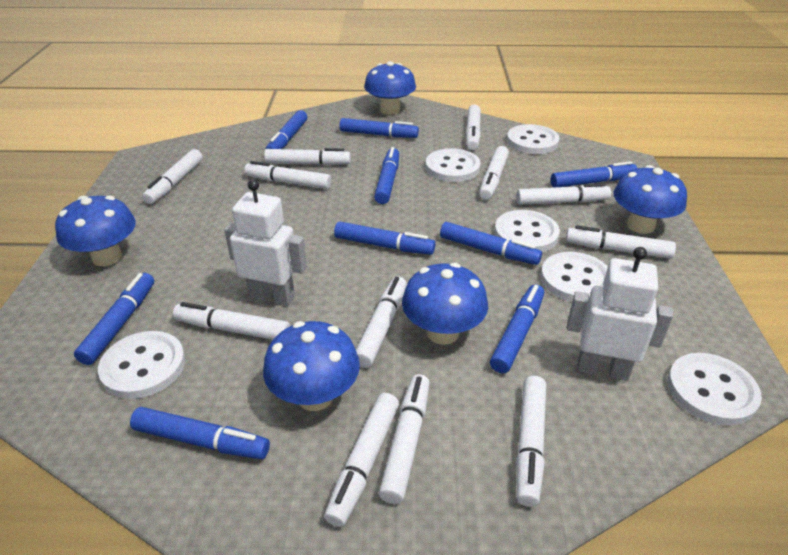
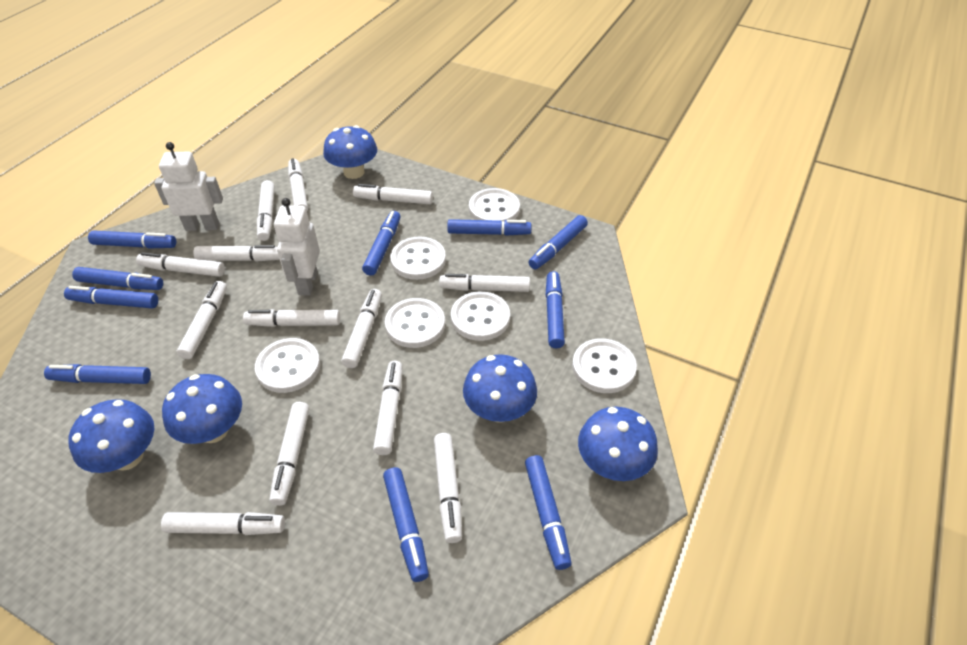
blue marker: 9 -> 10
white marker: 12 -> 13

